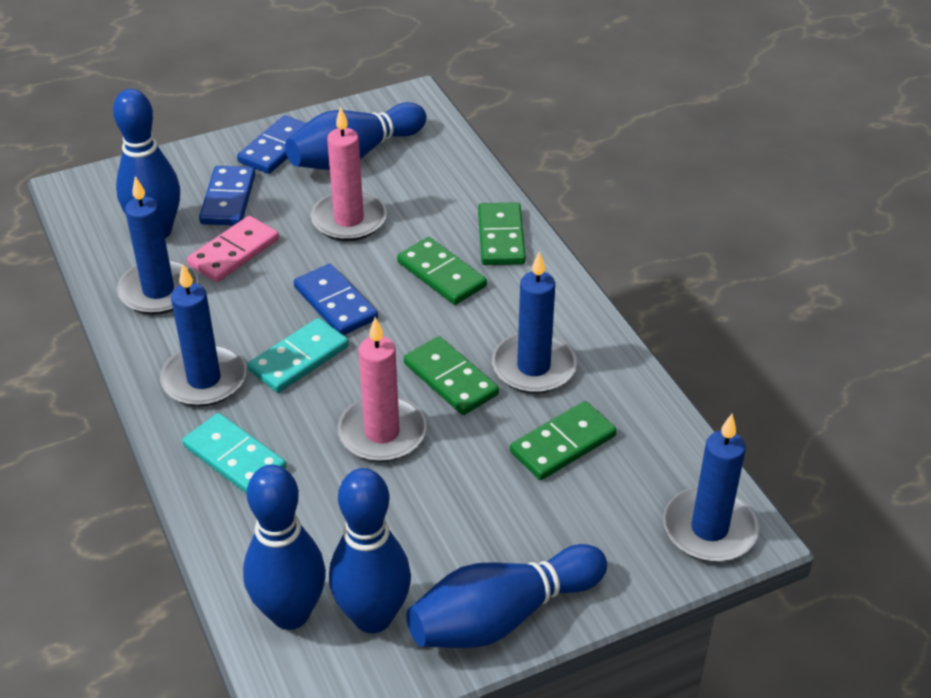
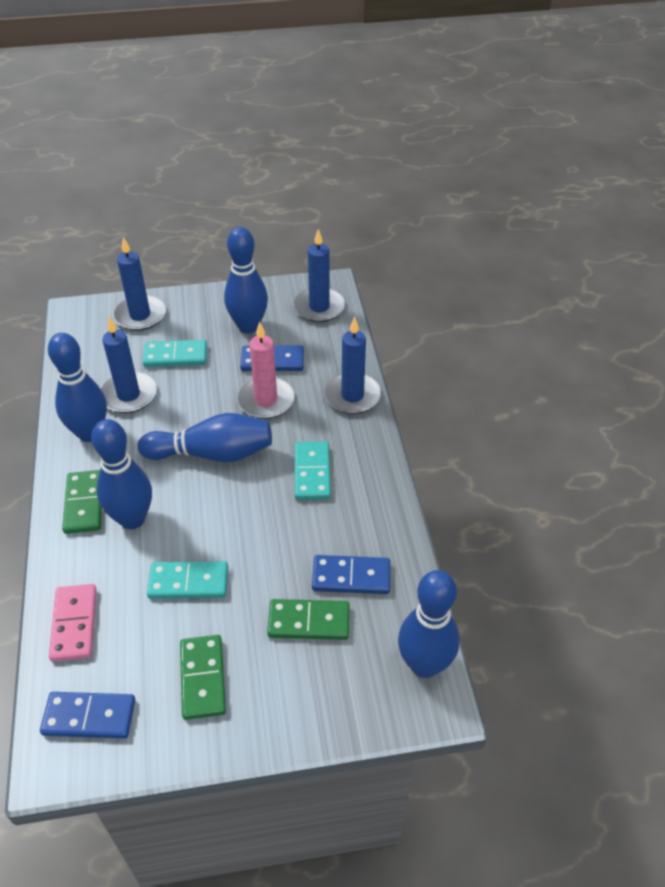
green domino: 4 -> 3
pink candle: 2 -> 1
turquoise domino: 2 -> 3

